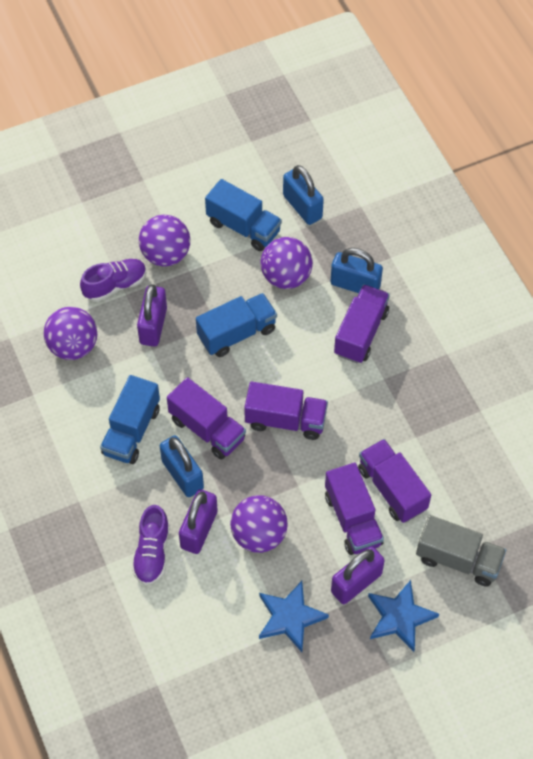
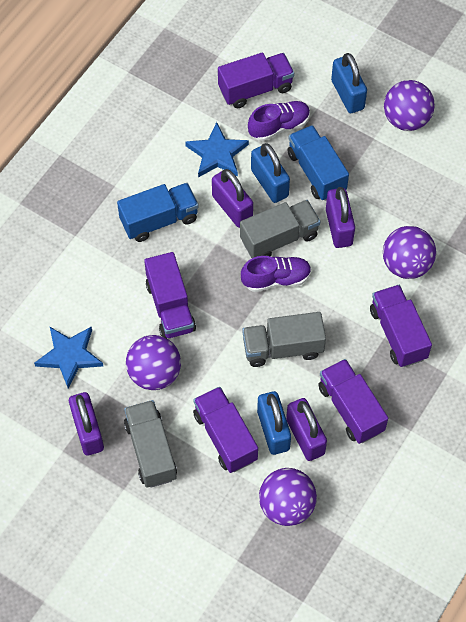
blue truck: 3 -> 2
grey truck: 1 -> 3
purple padlock: 3 -> 4

